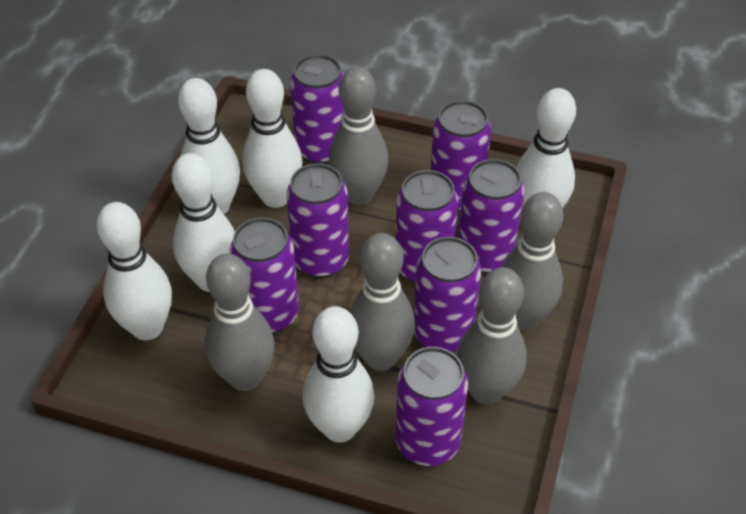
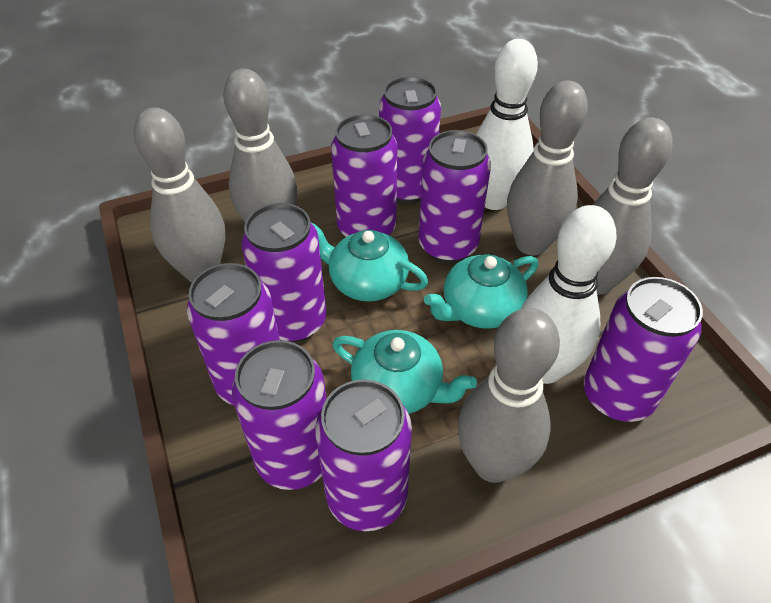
turquoise teapot: 0 -> 3
white bowling pin: 6 -> 2

